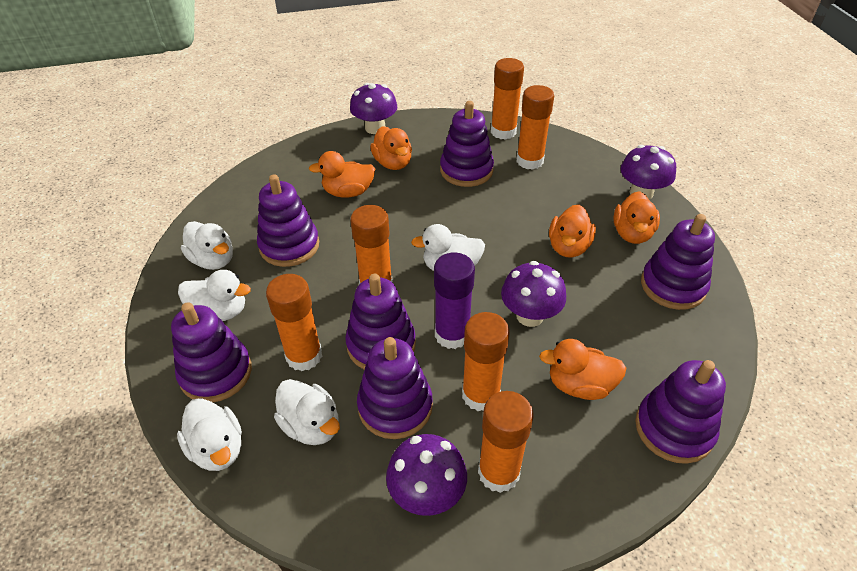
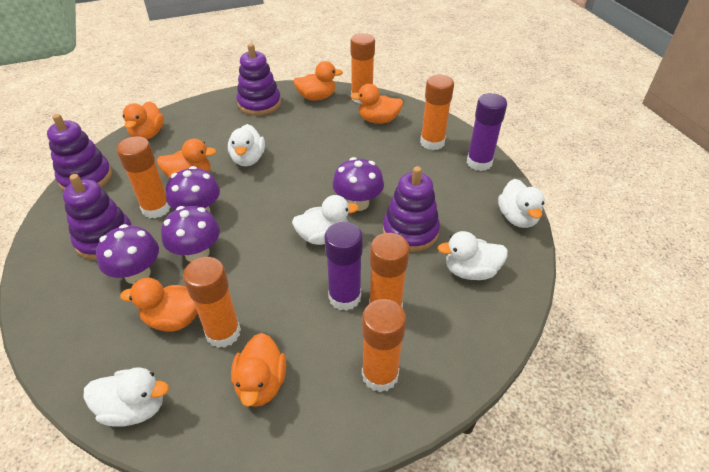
orange duck: 5 -> 6
purple glue stick: 1 -> 2
purple stacking toy: 7 -> 4

